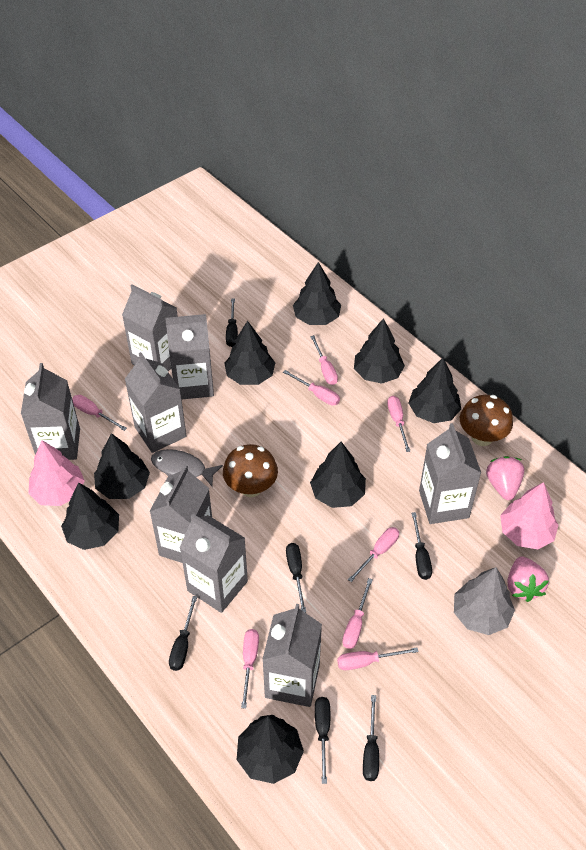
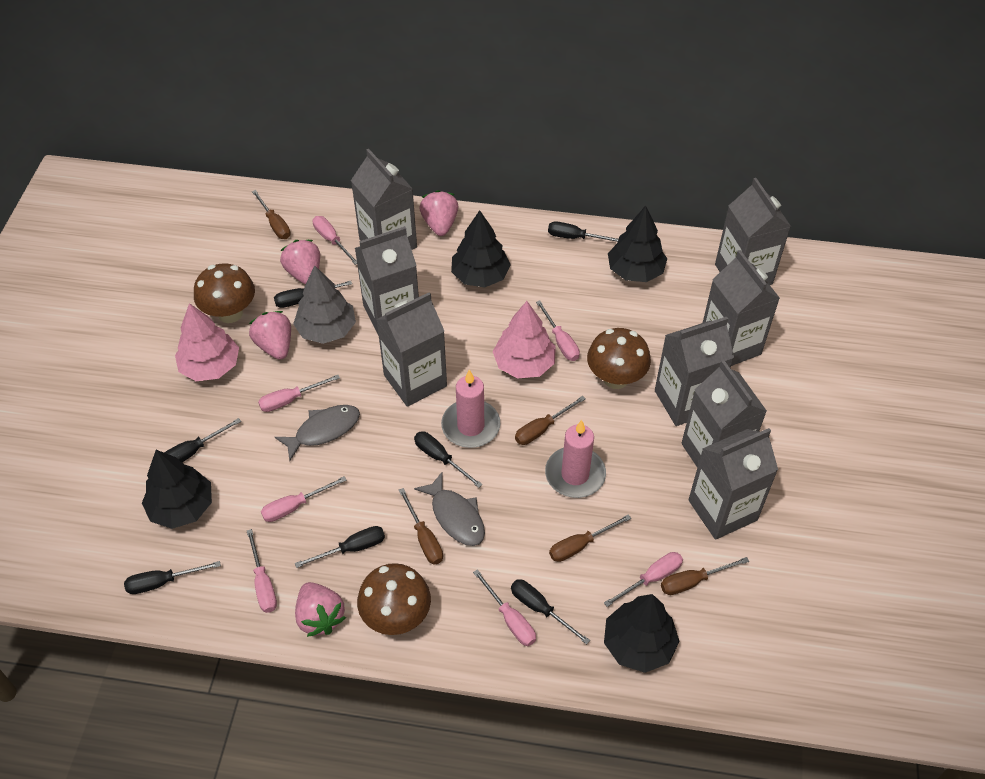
black screwdriver: 6 -> 7
black tree: 8 -> 4
brown mushroom: 2 -> 3
brown screwdriver: 0 -> 5
grey fish: 1 -> 2
pink candle: 0 -> 2
pink screwdriver: 8 -> 7
pink strawberry: 2 -> 4

